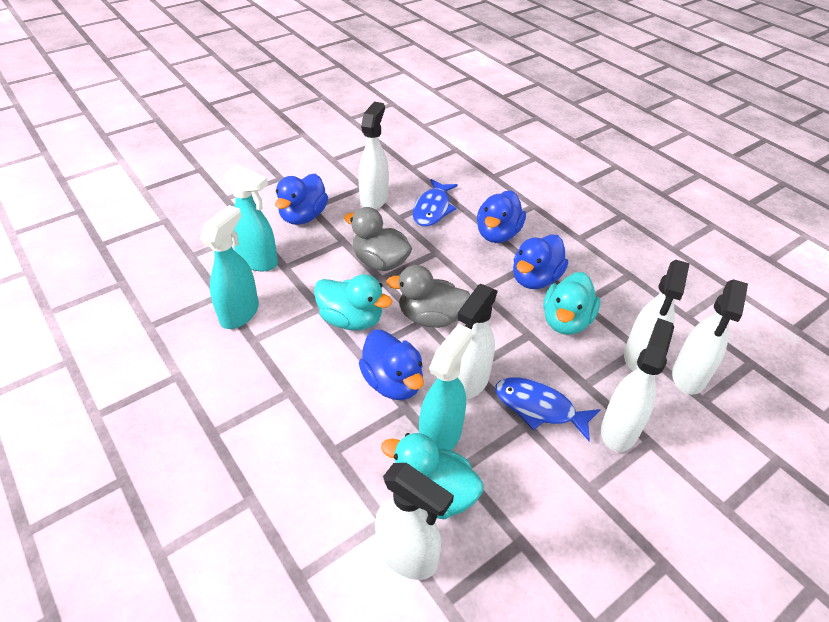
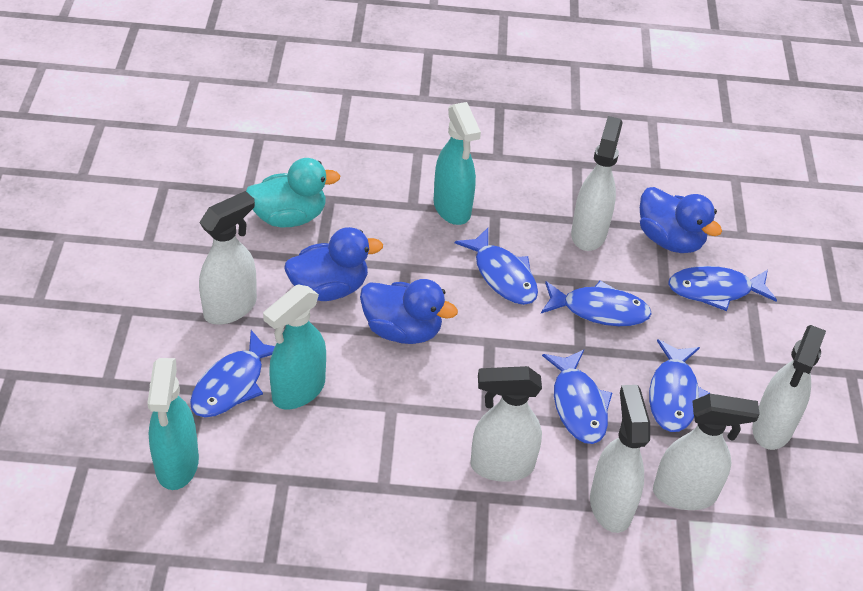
blue duck: 4 -> 3
blue fish: 2 -> 6
grey duck: 2 -> 0
turquoise duck: 3 -> 1

